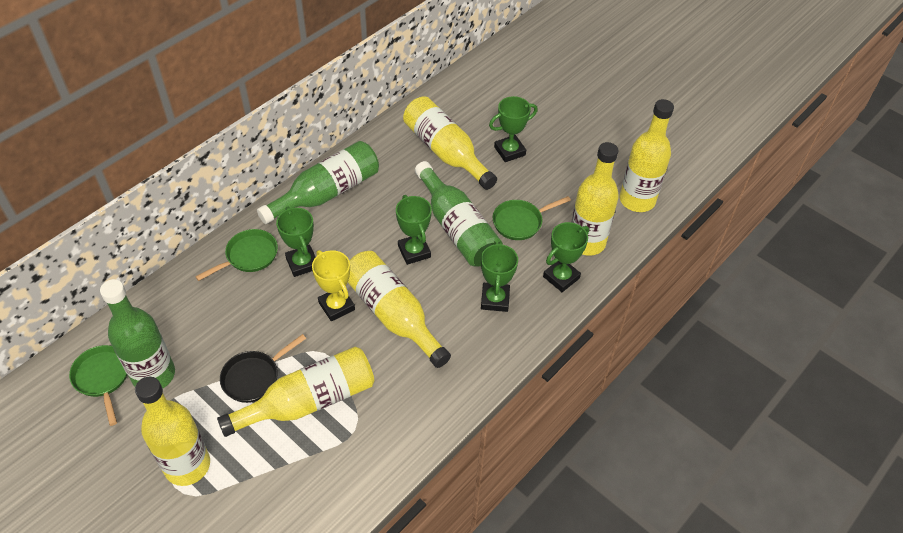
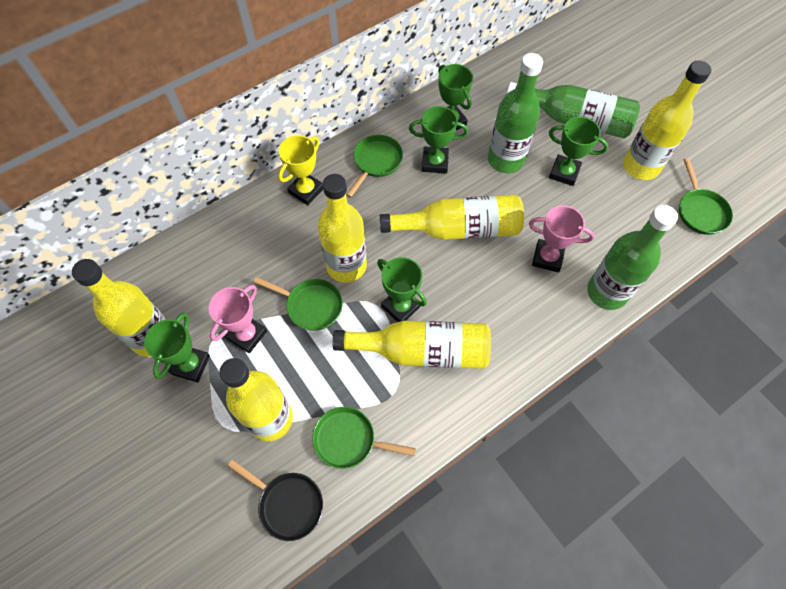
green pan: 3 -> 4
pink trophy: 0 -> 2

